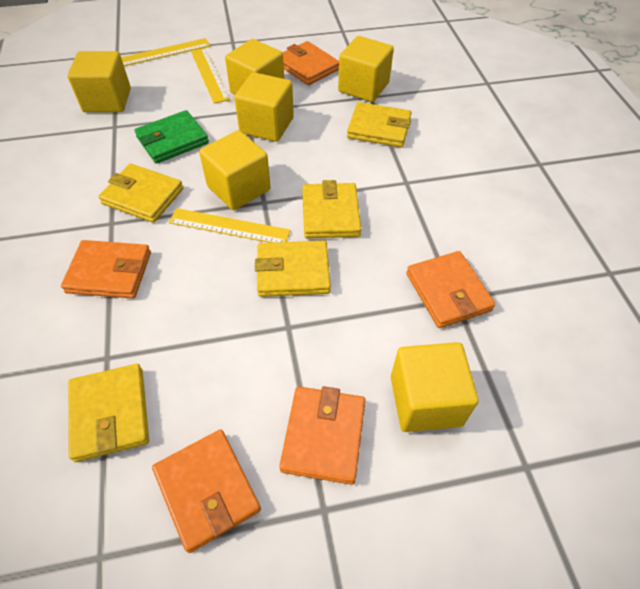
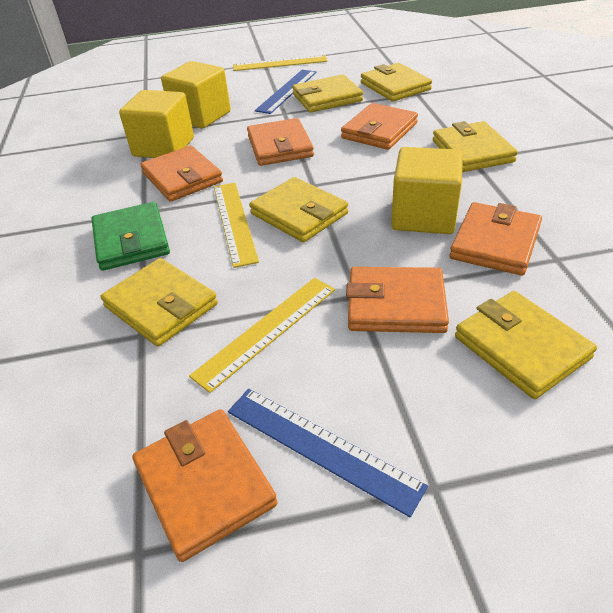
blue ruler: 0 -> 2
orange wallet: 5 -> 6
yellow cube: 6 -> 3
yellow wallet: 5 -> 6

